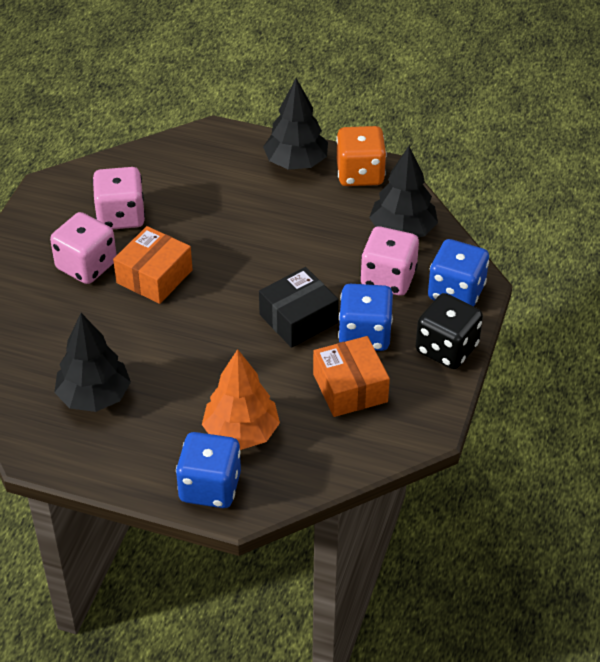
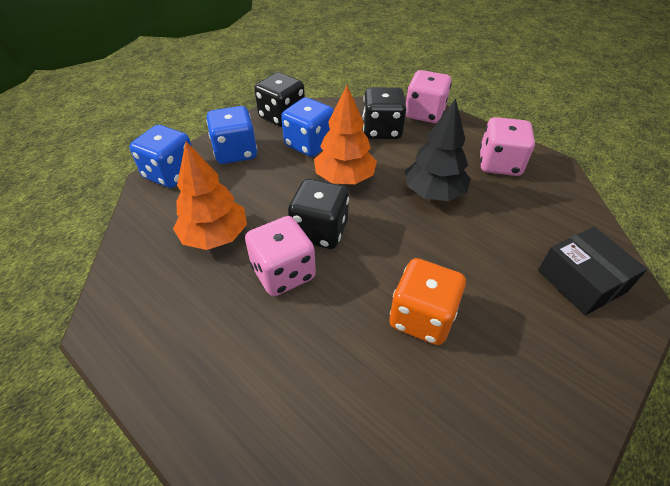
black dice: 1 -> 3
black tree: 3 -> 1
orange box: 2 -> 0
orange tree: 1 -> 2

